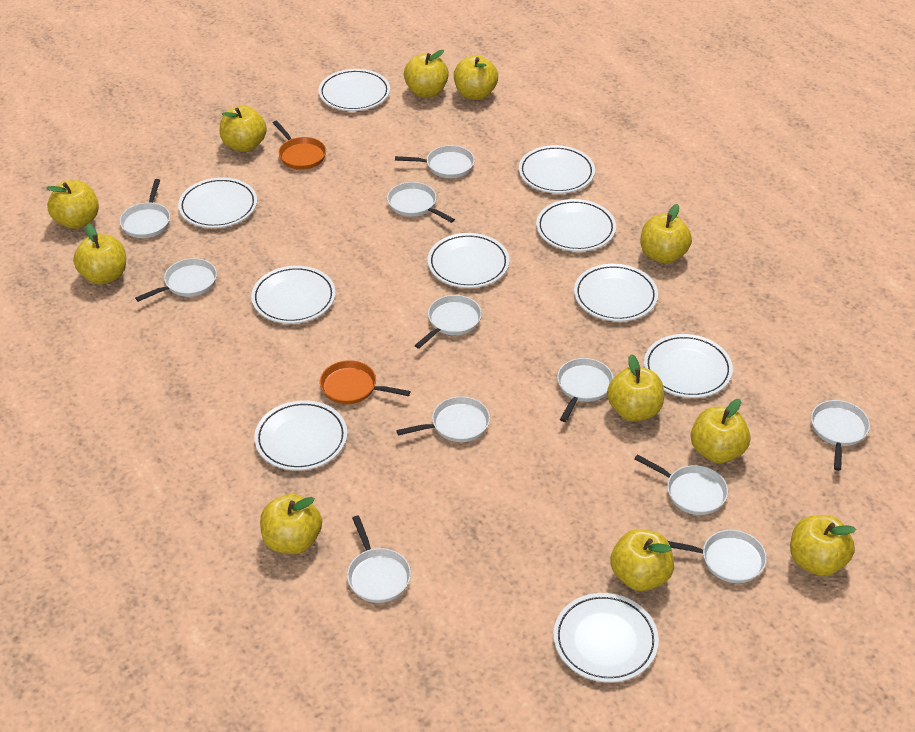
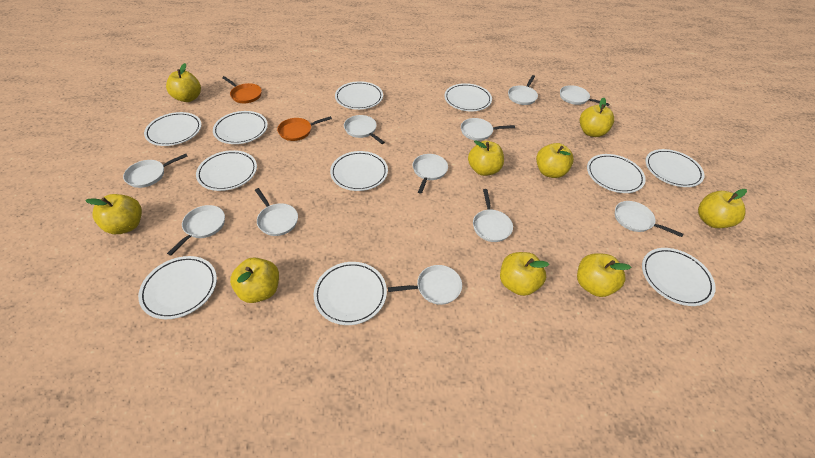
white plate: 10 -> 11
yellow apple: 11 -> 9

